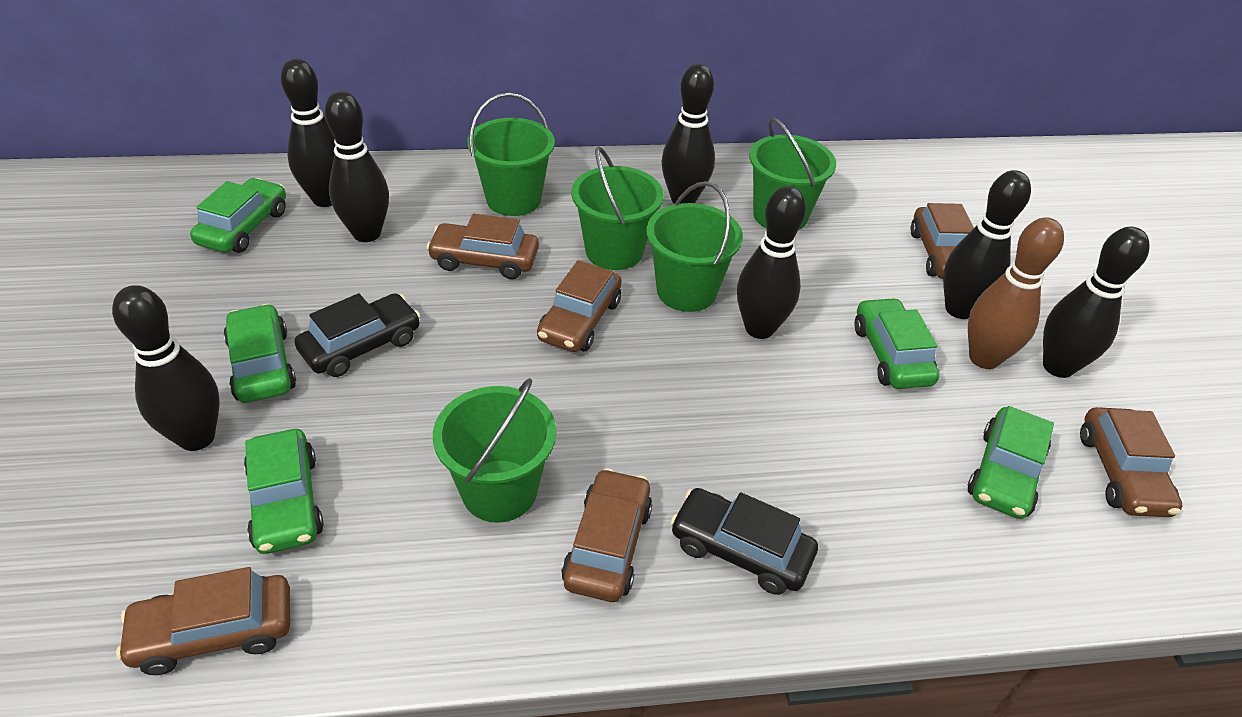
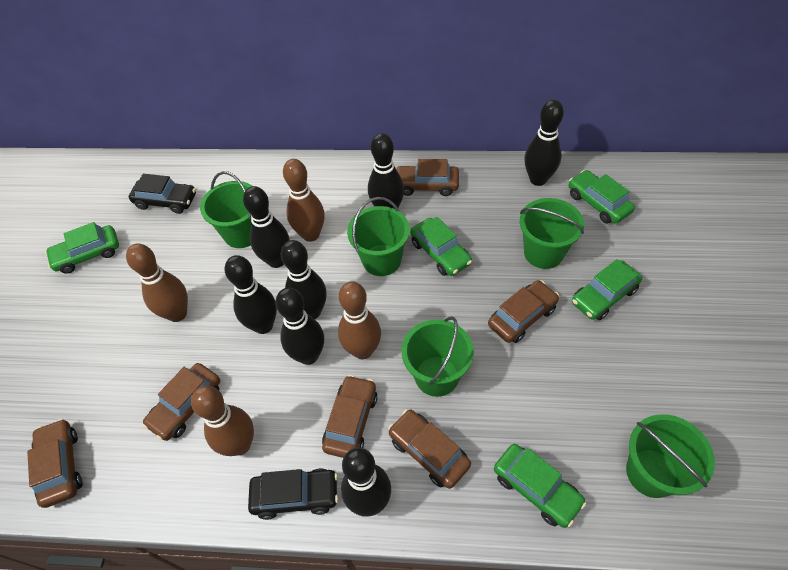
brown bowling pin: 1 -> 4

